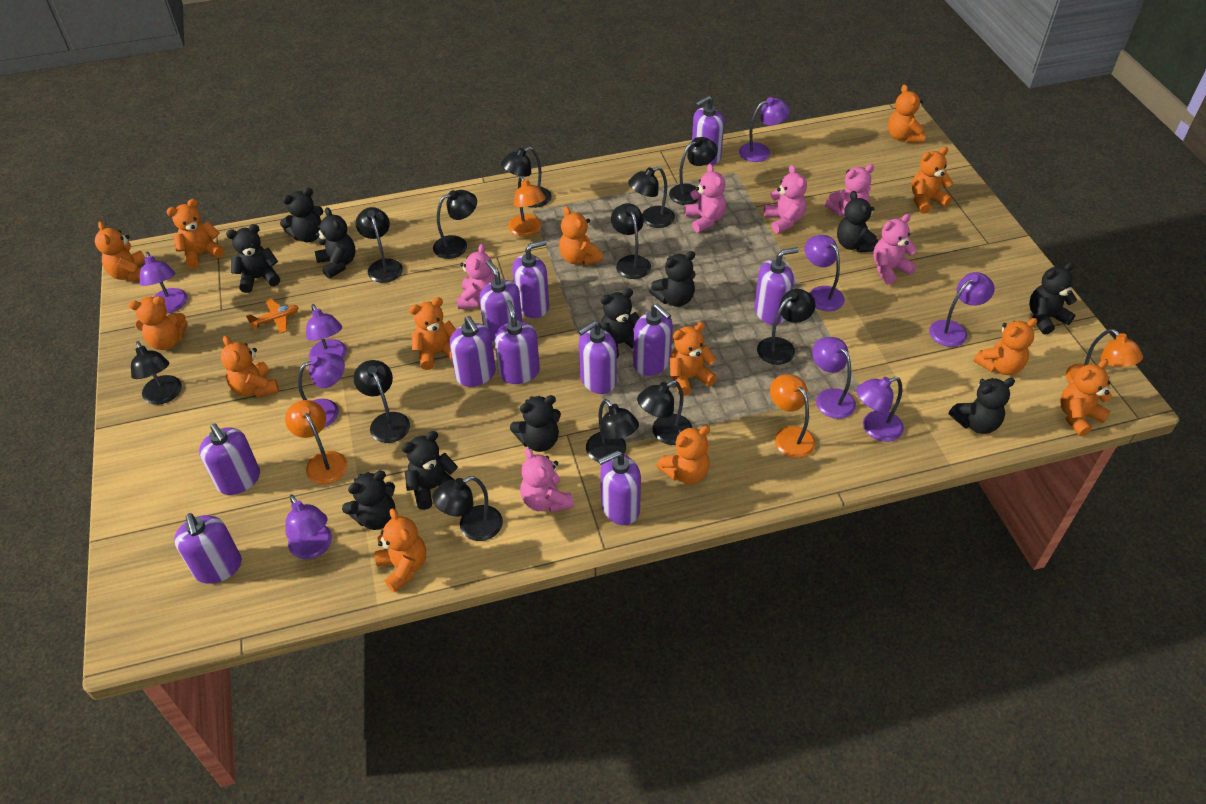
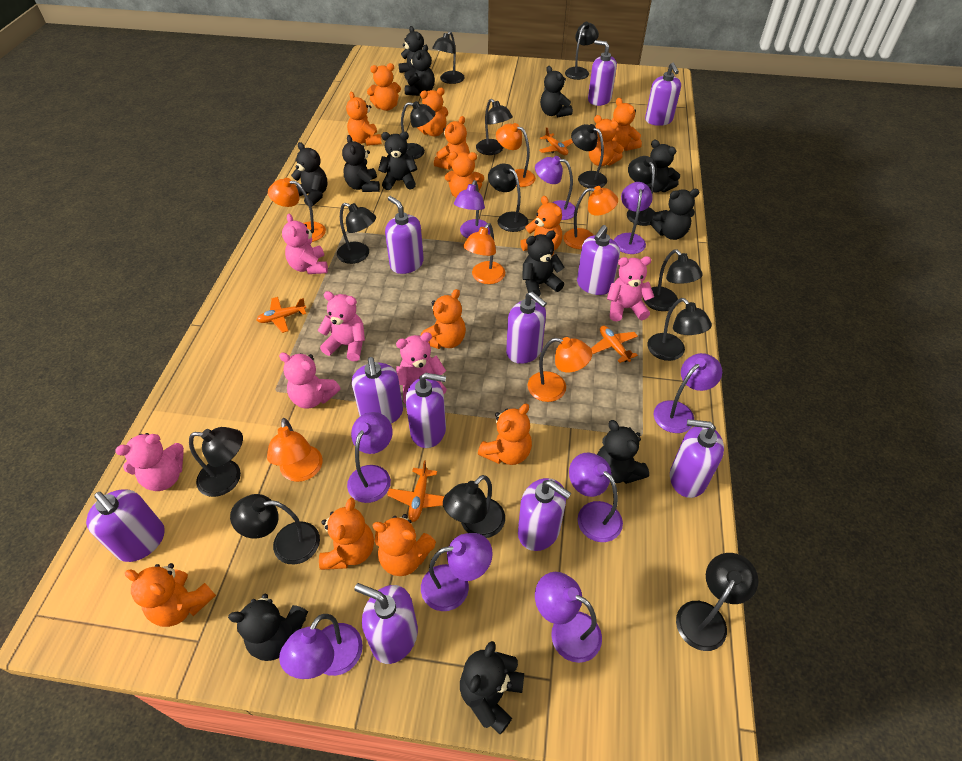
black lamp: 12 -> 14
black teddy bear: 11 -> 12
orange lamp: 4 -> 6
orange plane: 1 -> 4

